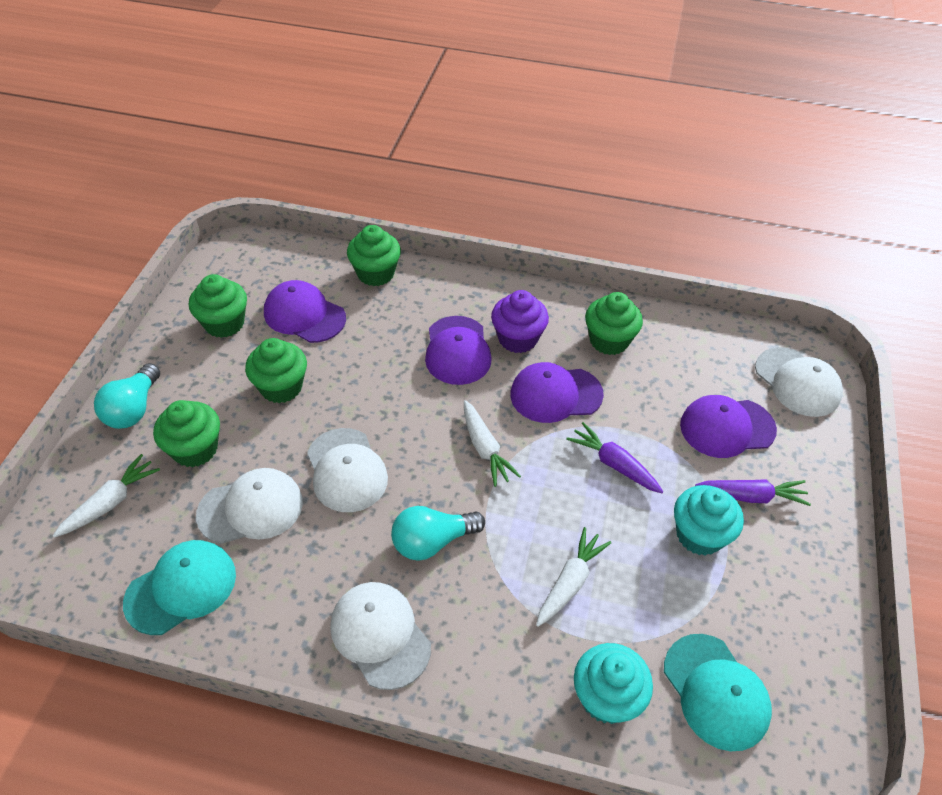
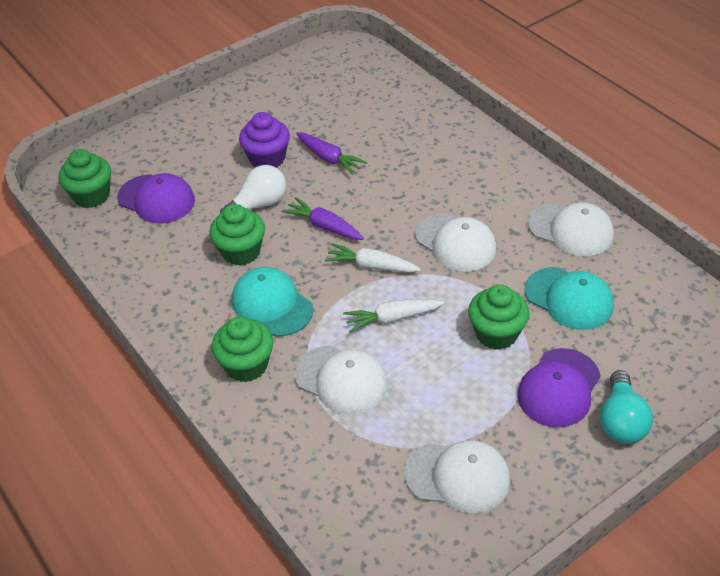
green cupcake: 5 -> 4
purple cap: 4 -> 2
turquoise cupcake: 2 -> 0
turquoise light bulb: 2 -> 1
white carrot: 3 -> 2
white light bulb: 0 -> 1

